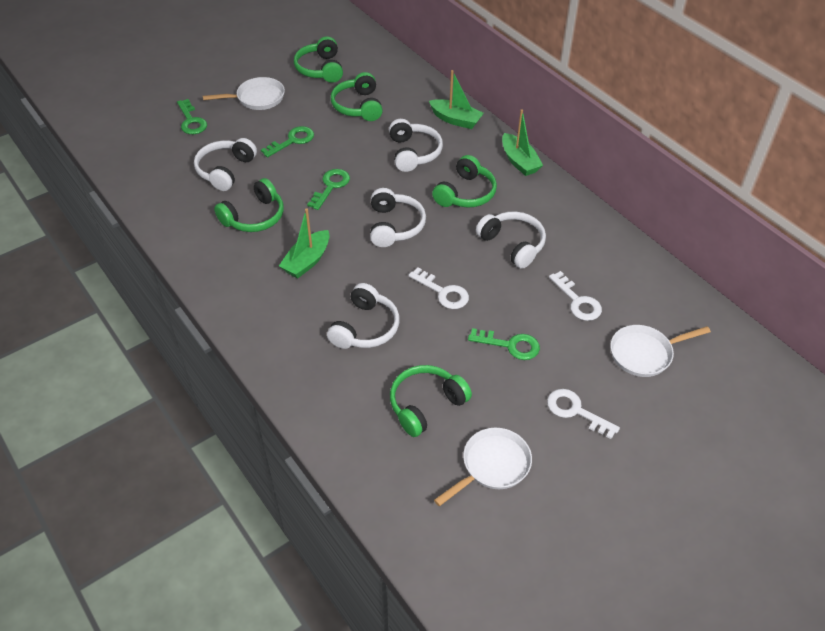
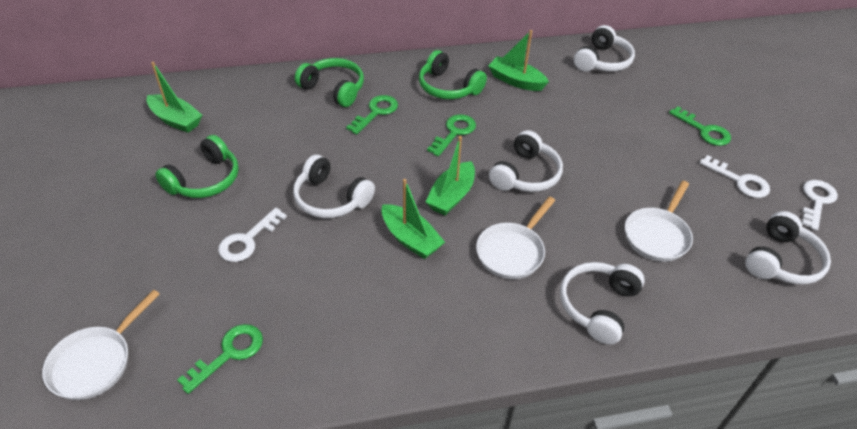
green boat: 3 -> 4
green headphones: 5 -> 3

